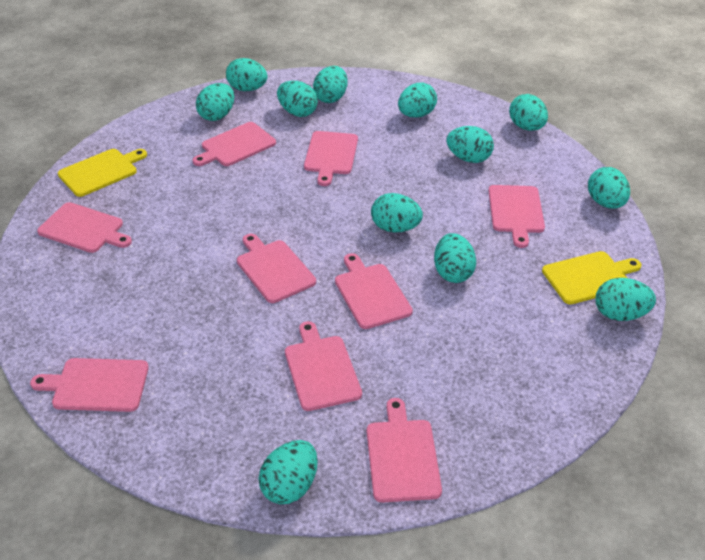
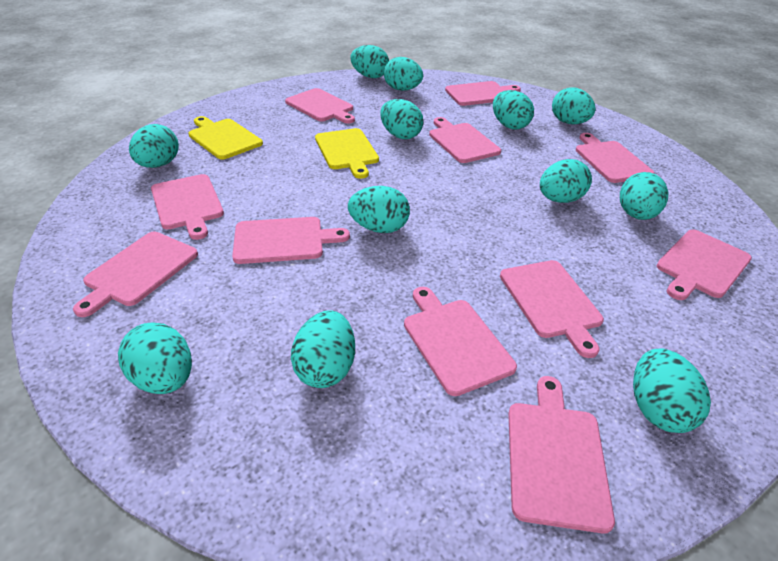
pink cutting board: 9 -> 11

